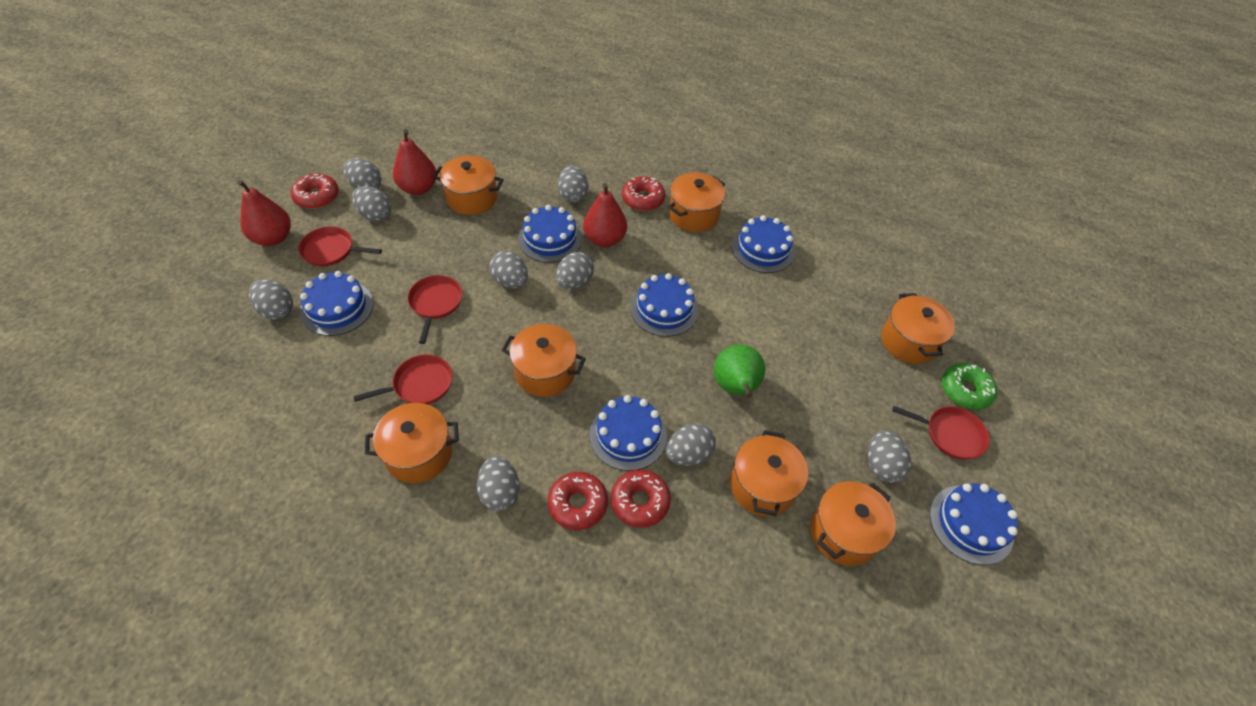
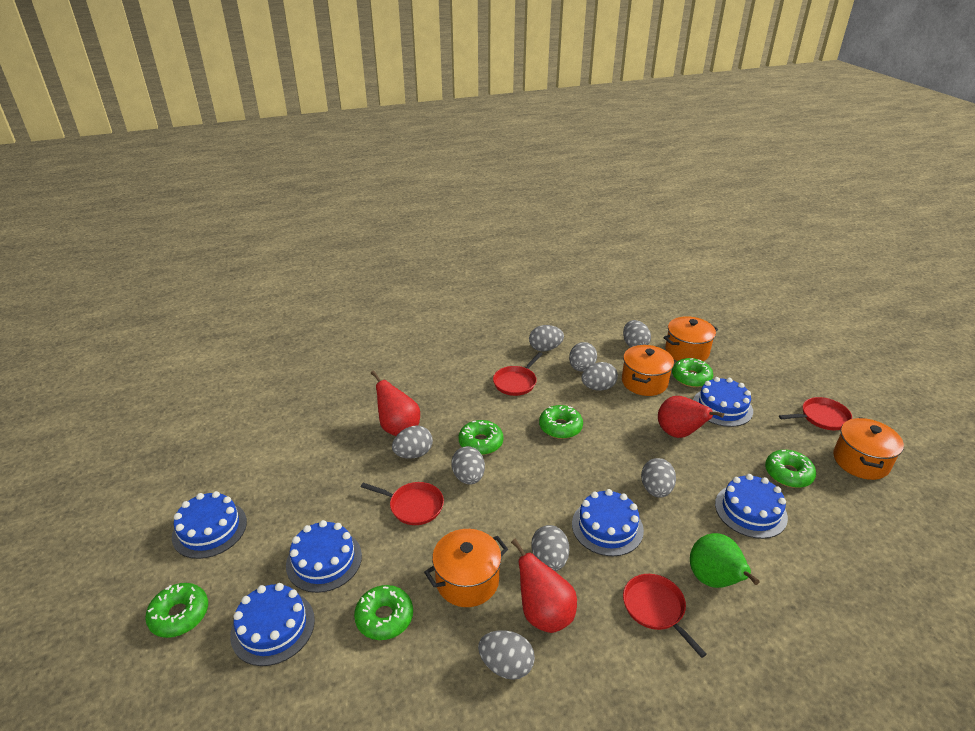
green donut: 1 -> 6
orange pot: 7 -> 4
red donut: 4 -> 0

